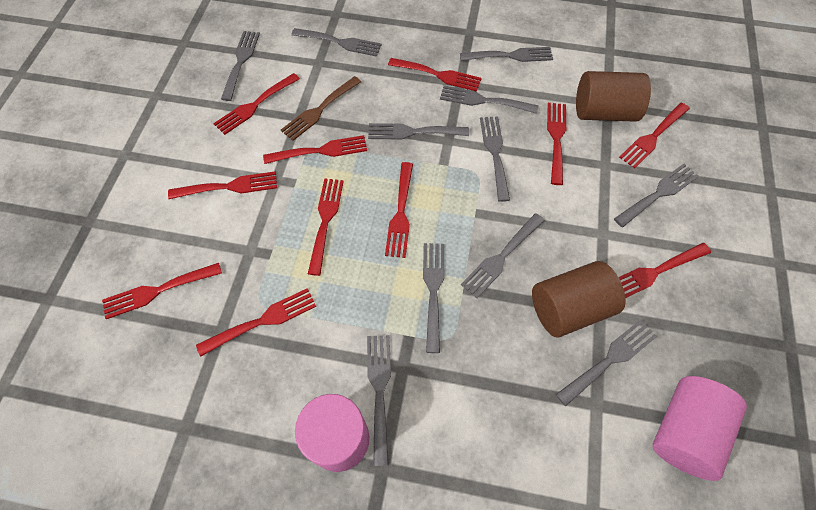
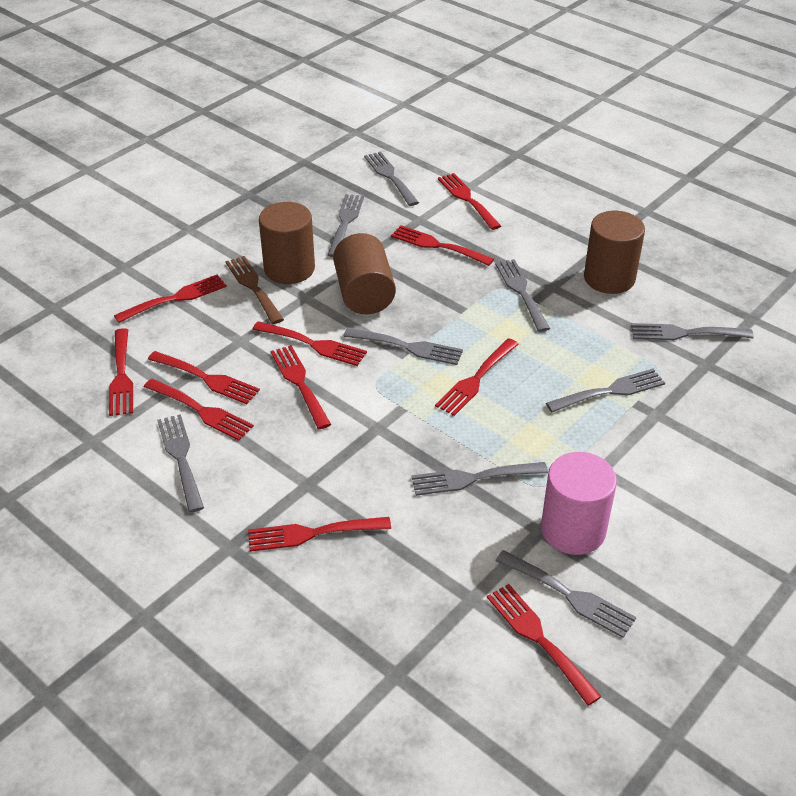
brown cylinder: 2 -> 3
grey fork: 11 -> 9
pink cylinder: 2 -> 1

